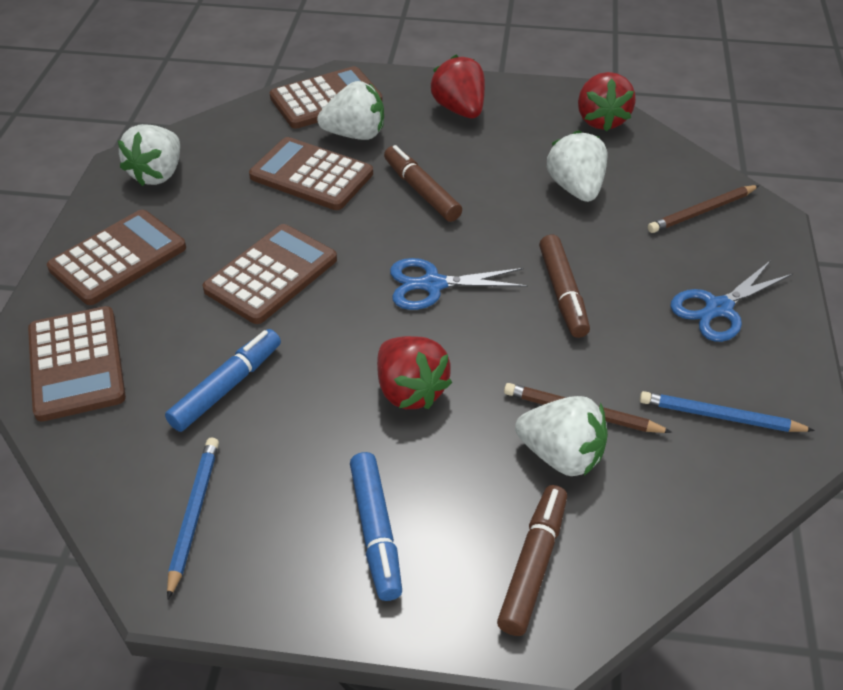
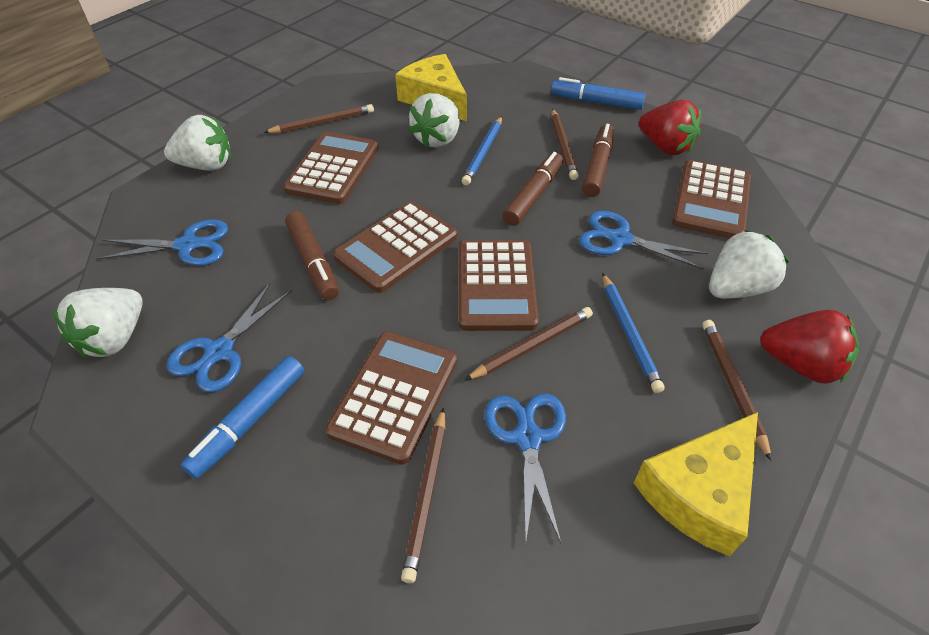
blue scissors: 2 -> 4
brown pencil: 2 -> 5
red strawberry: 3 -> 2
yellow cheese: 0 -> 2

